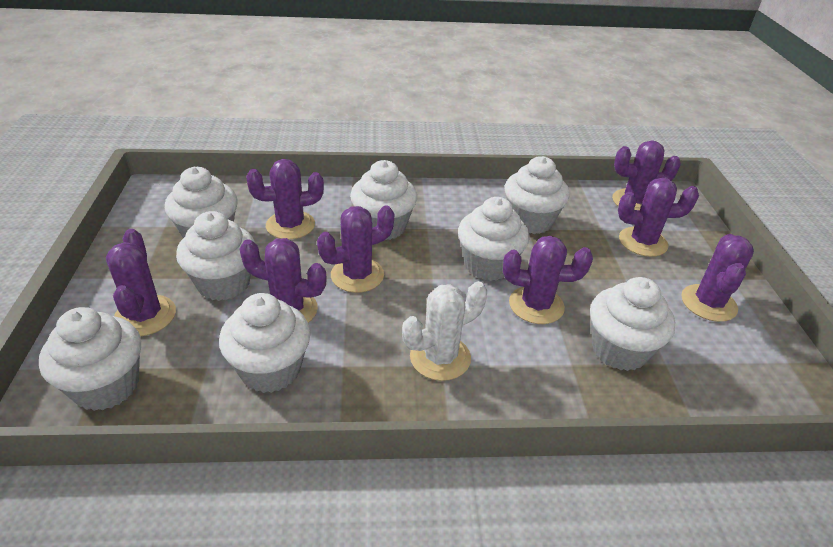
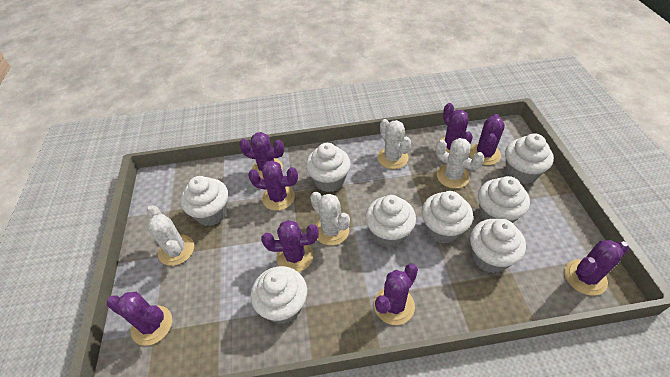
white cactus: 1 -> 4

